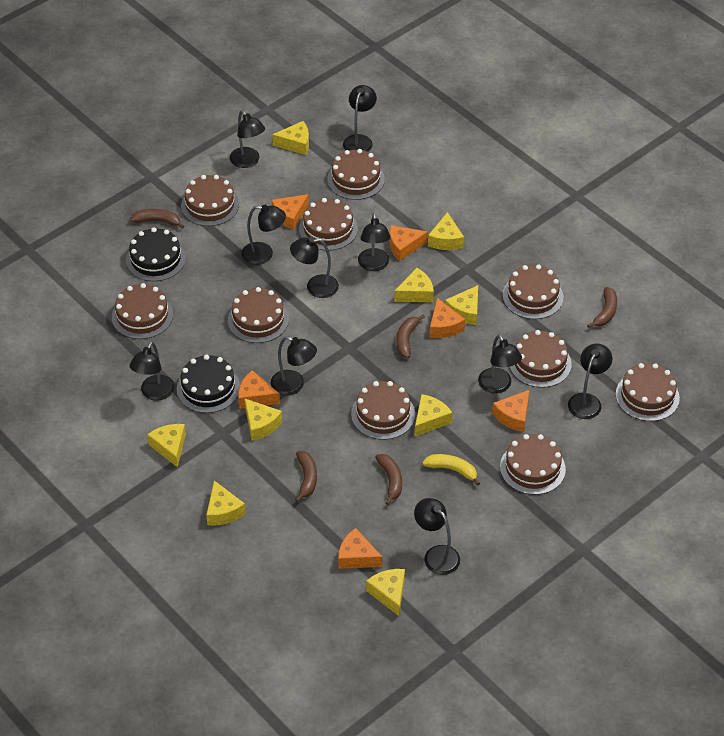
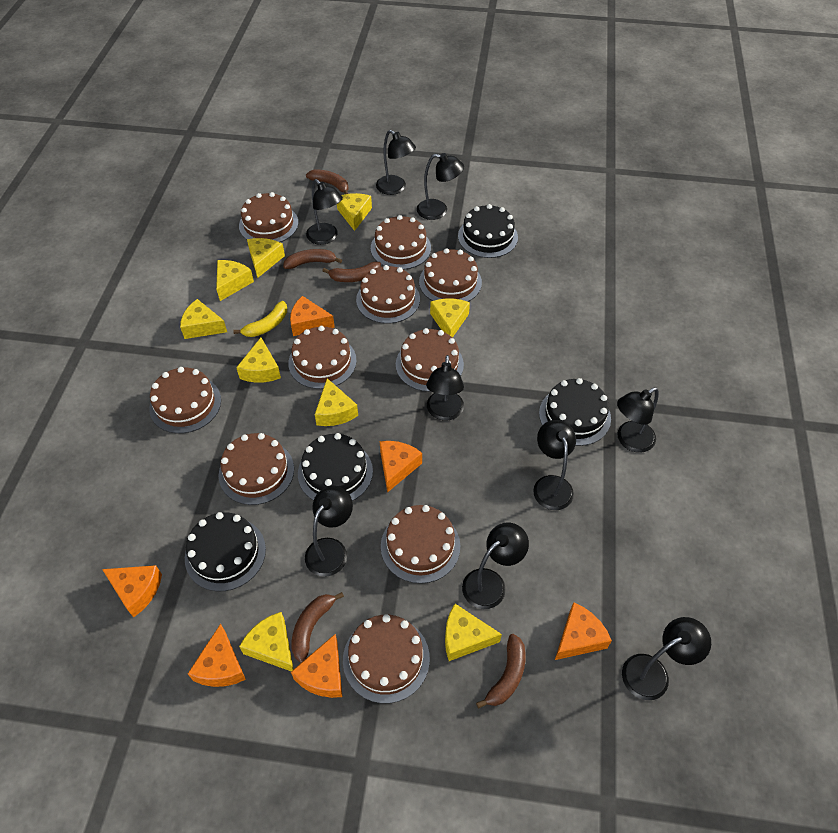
black cake: 2 -> 4
black lamp: 10 -> 9

